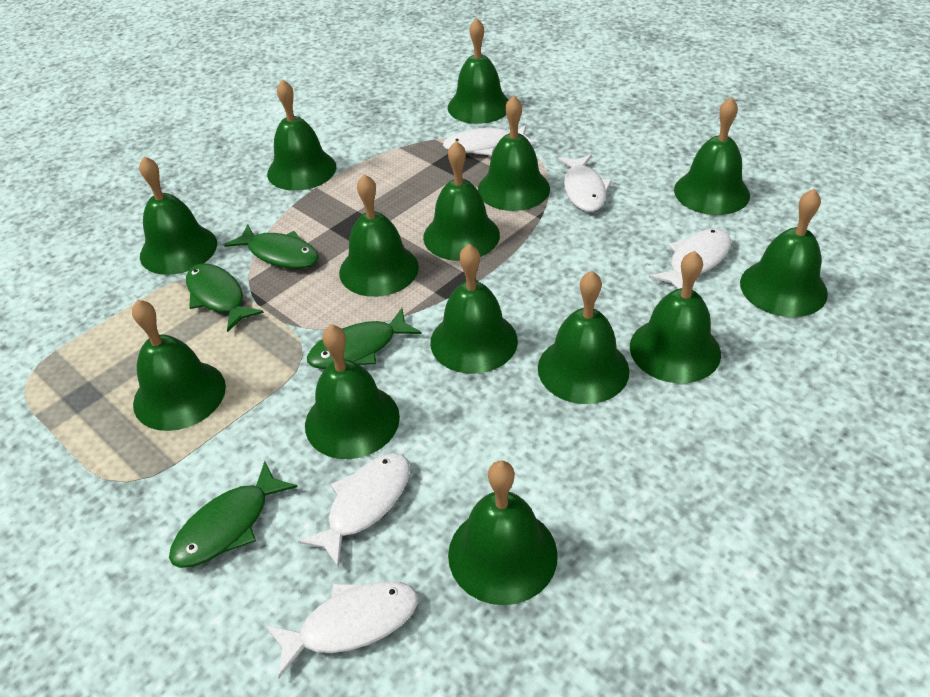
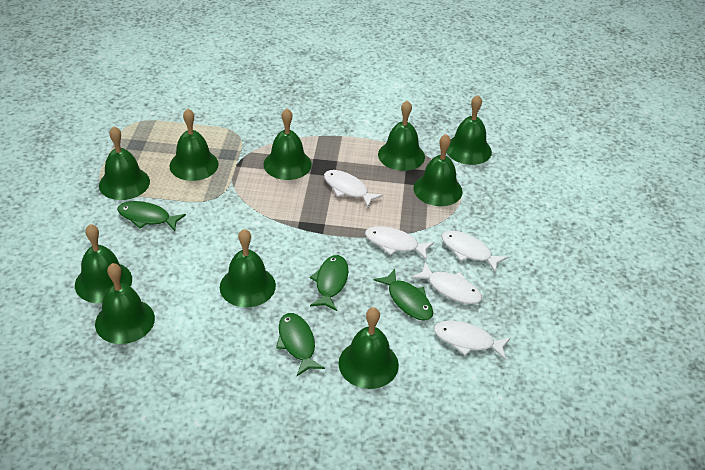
green bell: 14 -> 10

